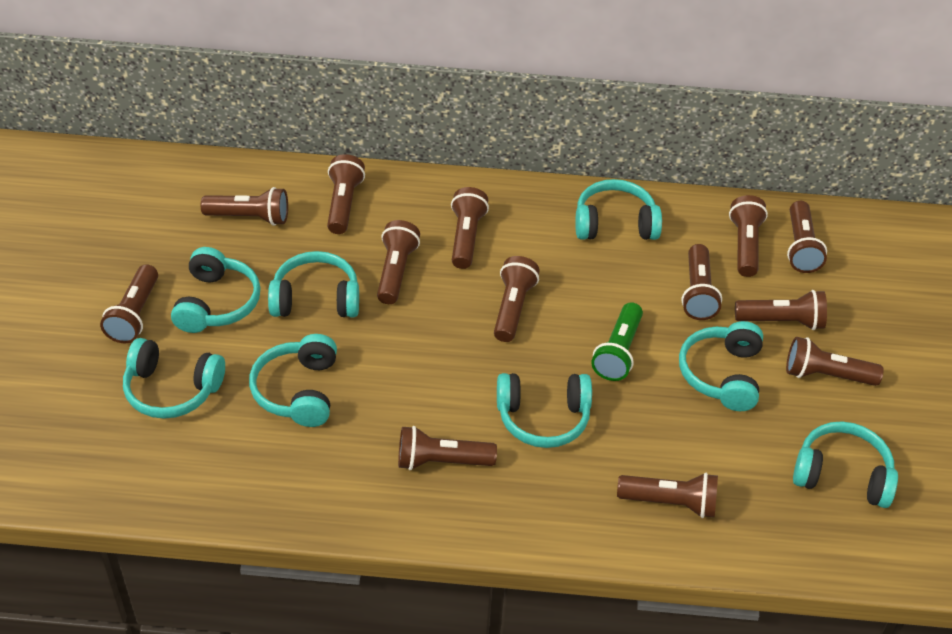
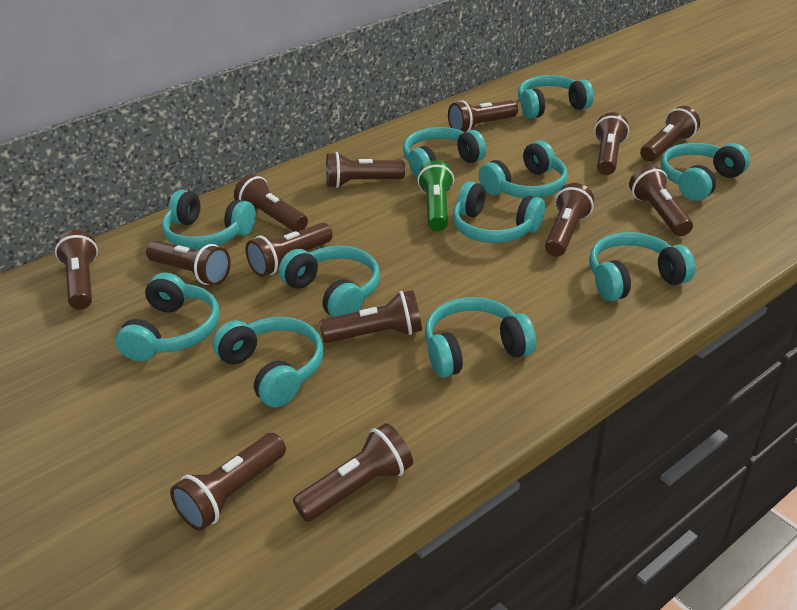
turquoise headphones: 8 -> 11

